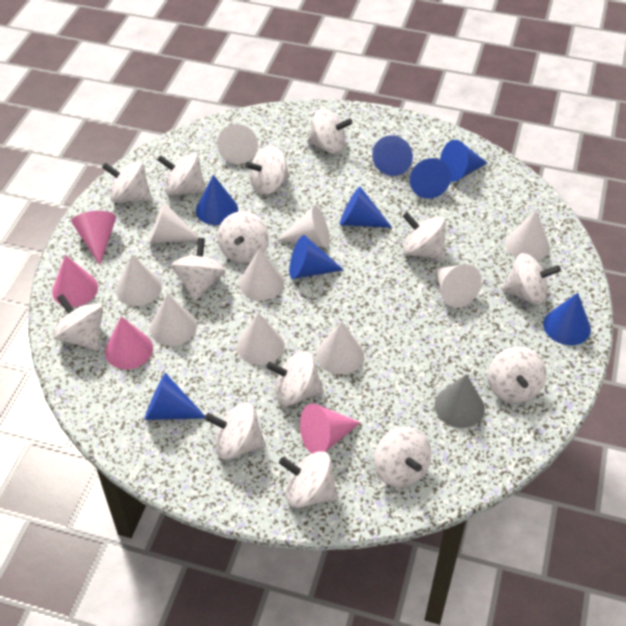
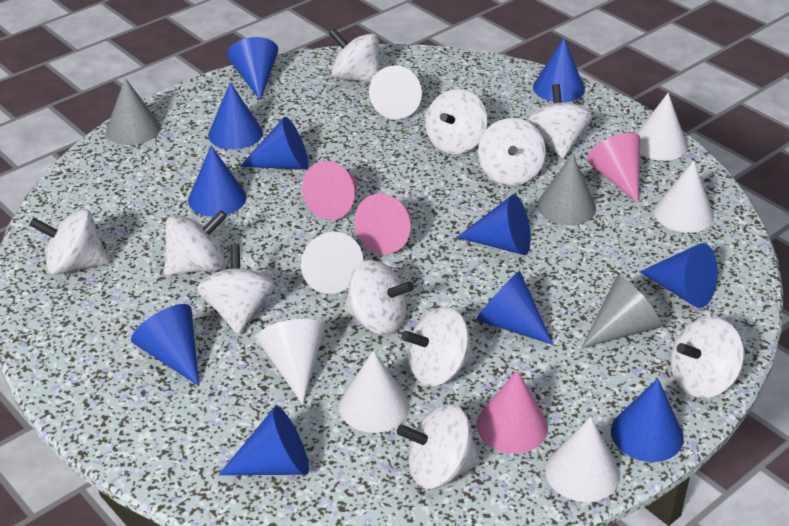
blue cone: 8 -> 11
grey cone: 1 -> 3
white cone: 10 -> 7
white spinning top: 14 -> 11

